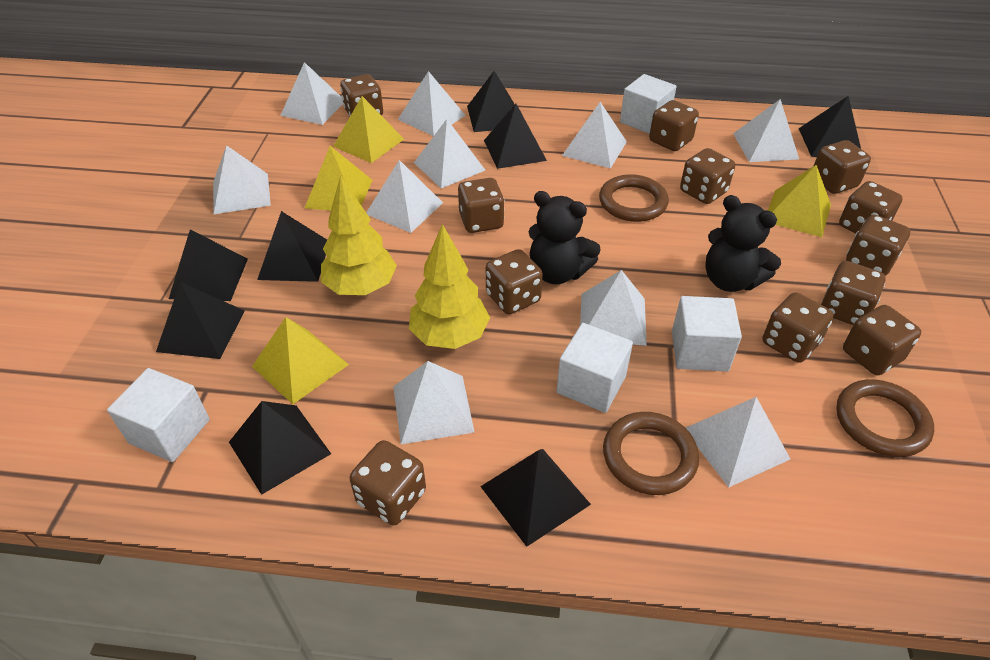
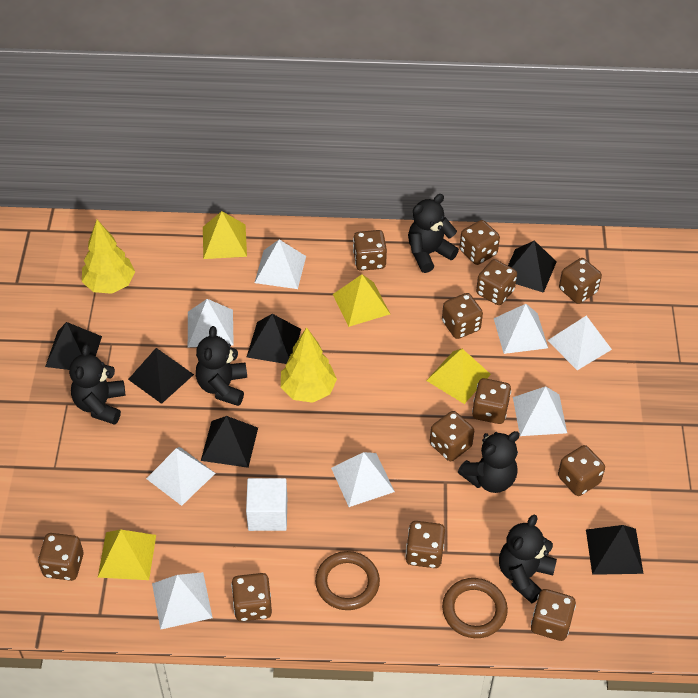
black pyramid: 8 -> 6
black teddy bear: 2 -> 5
brown ring: 3 -> 2
white cube: 4 -> 1
white pyramid: 10 -> 8

